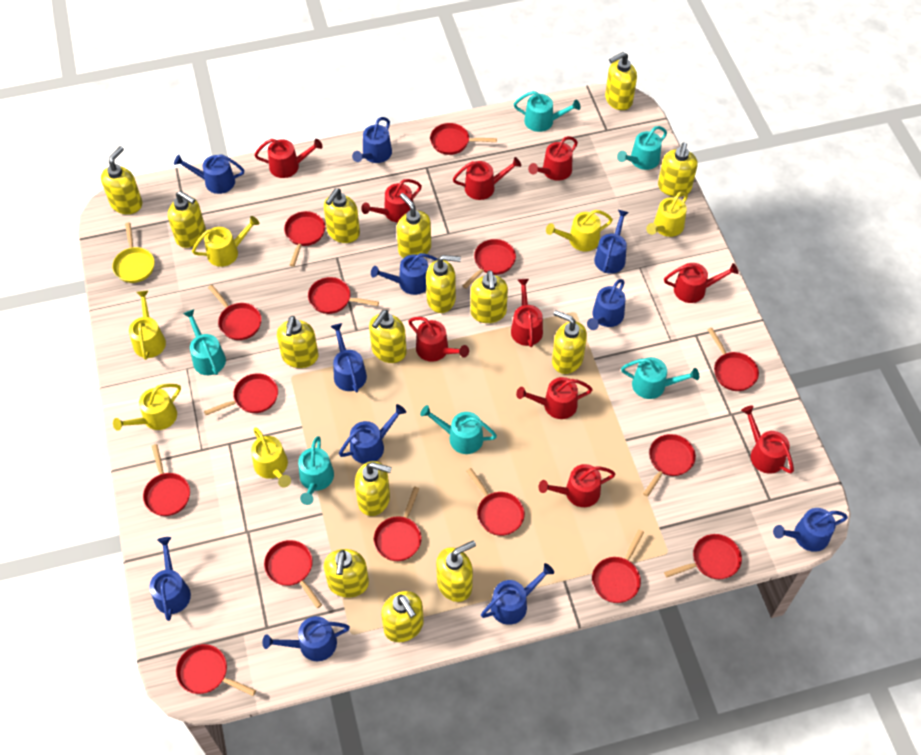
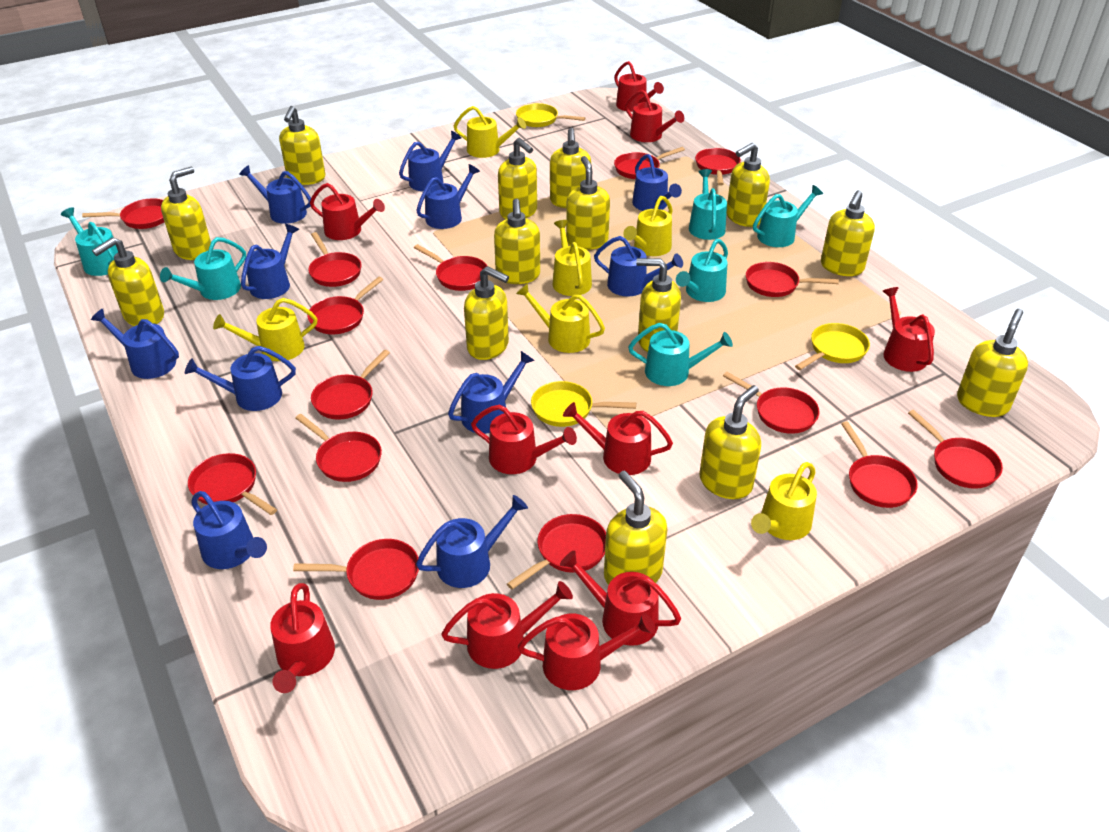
yellow pan: 1 -> 3
yellow soap dispenser: 15 -> 14

